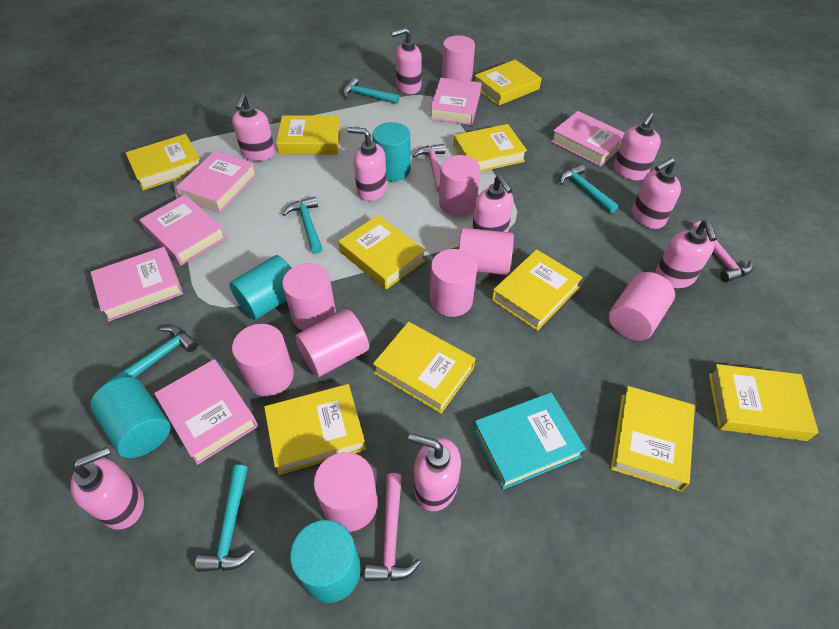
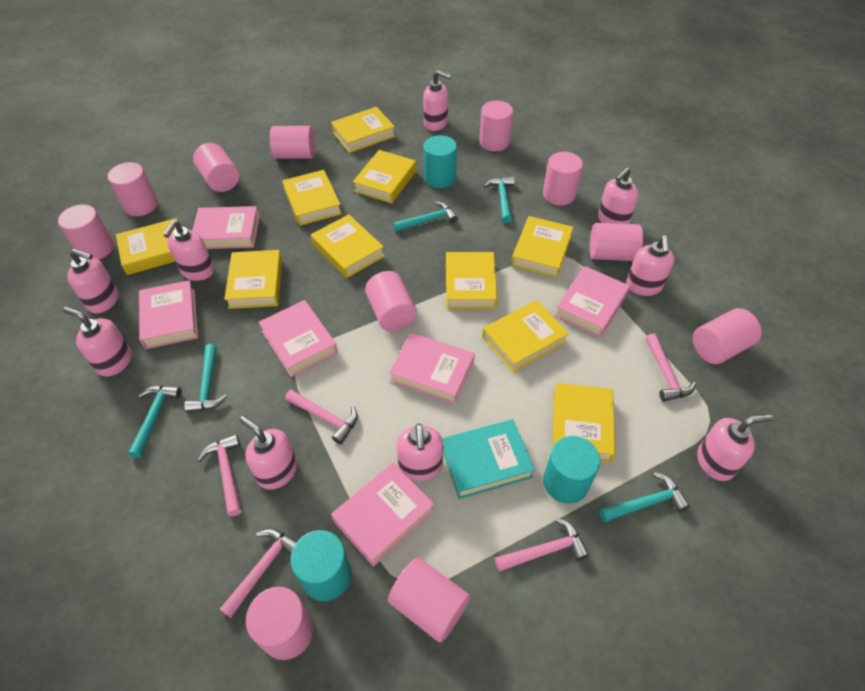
pink cylinder: 9 -> 11
pink hammer: 3 -> 5
turquoise cylinder: 4 -> 3

